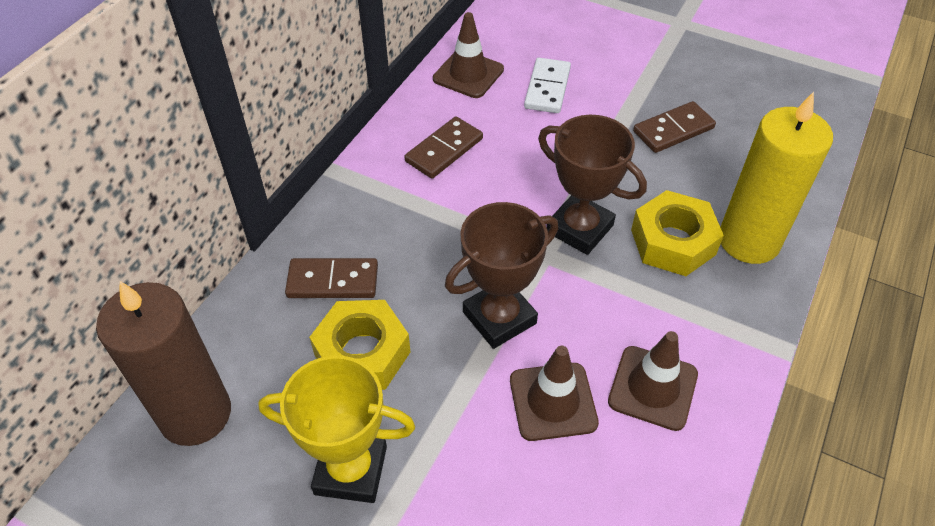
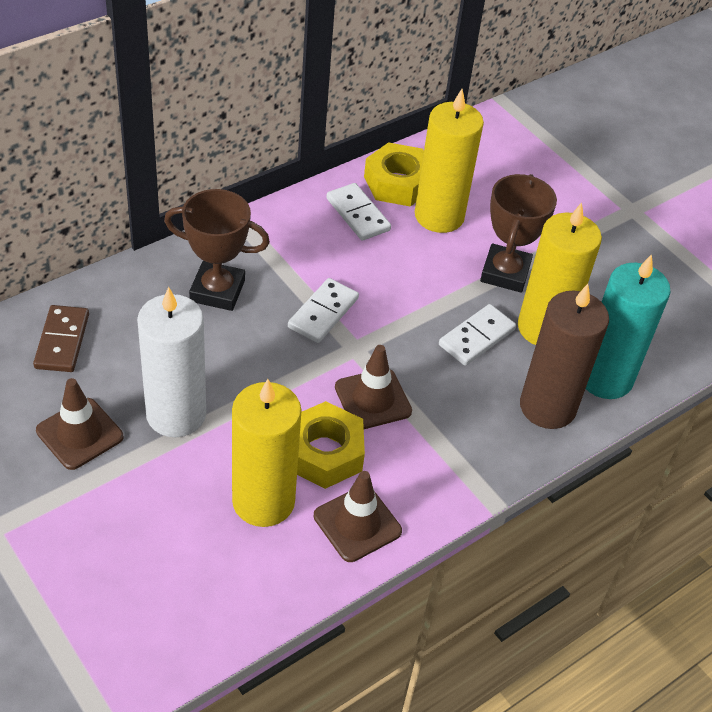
brown domino: 3 -> 1
turquoise candle: 0 -> 1
white candle: 0 -> 1
white domino: 1 -> 3
yellow candle: 1 -> 3
yellow trophy: 1 -> 0

